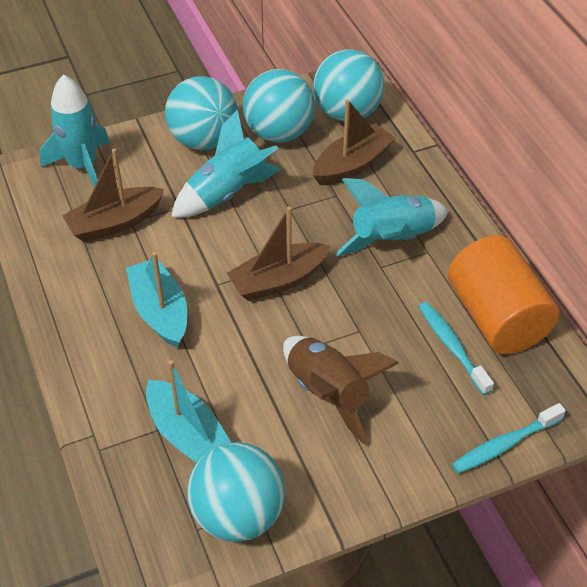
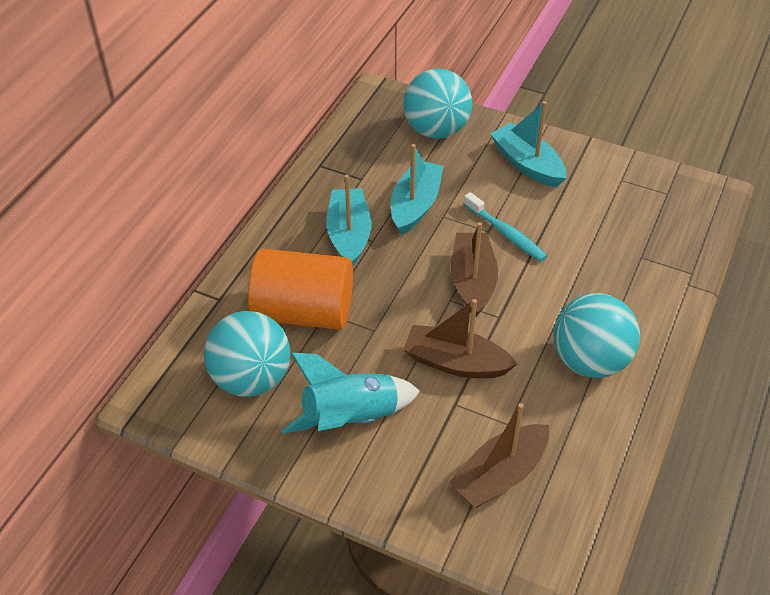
brown rocket: 1 -> 0
turquoise ball: 4 -> 3
turquoise boat: 2 -> 3
turquoise rocket: 3 -> 1
turquoise toothbrush: 2 -> 1

